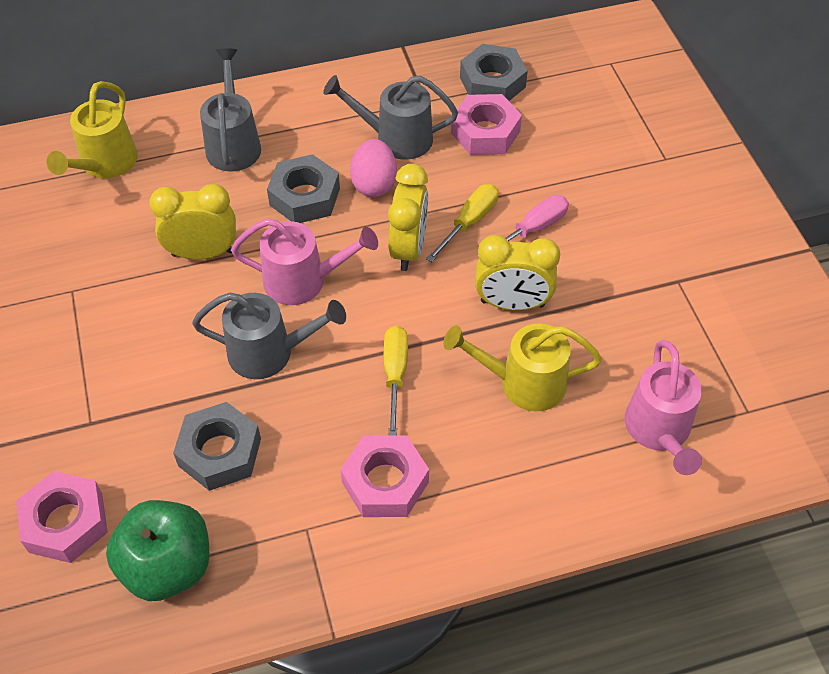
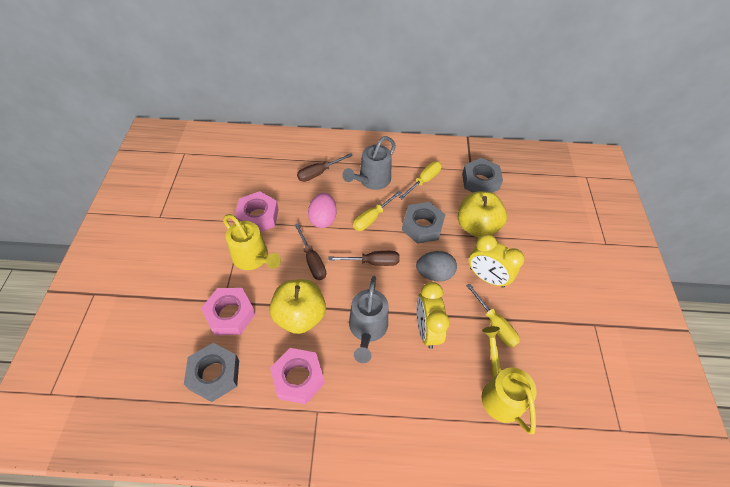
brown screwdriver: 0 -> 3
green apple: 1 -> 0
grey egg: 0 -> 1
grey watering can: 3 -> 2
pink screwdriver: 1 -> 0
pink watering can: 2 -> 0
yellow apple: 0 -> 2
yellow clock: 3 -> 2
yellow screwdriver: 2 -> 3

